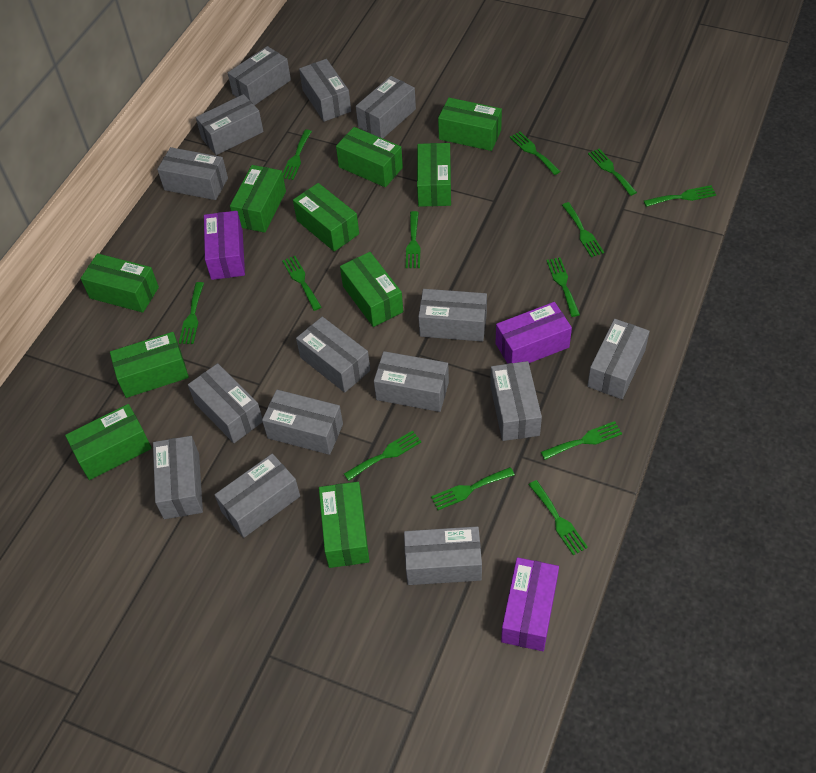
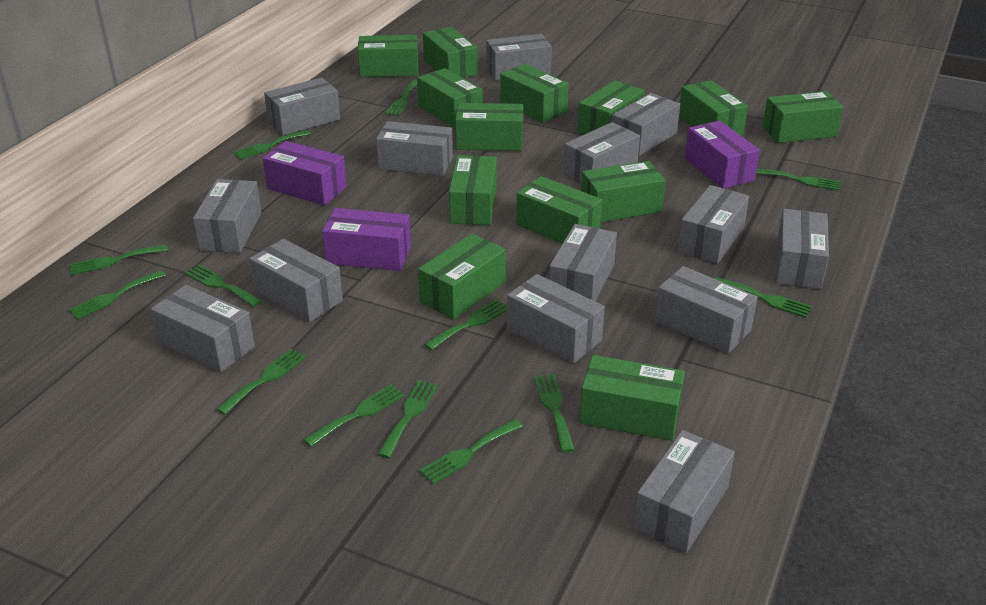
green box: 10 -> 13
grey box: 15 -> 14

